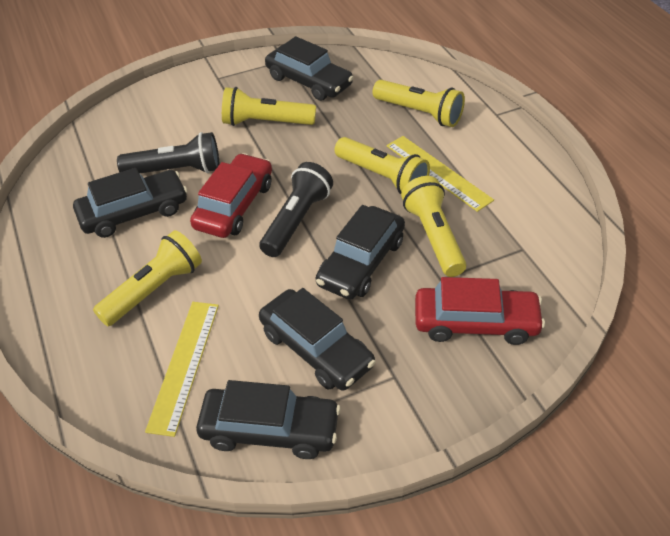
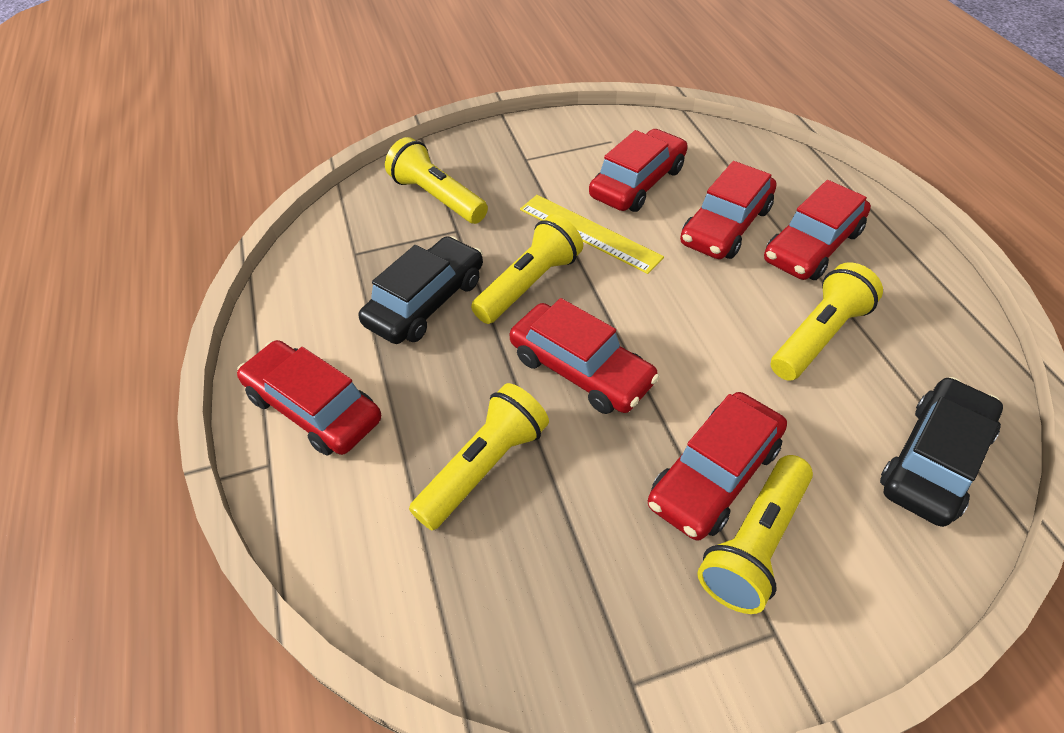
black car: 5 -> 2
black flashlight: 2 -> 0
red car: 2 -> 6
yellow ruler: 2 -> 1

